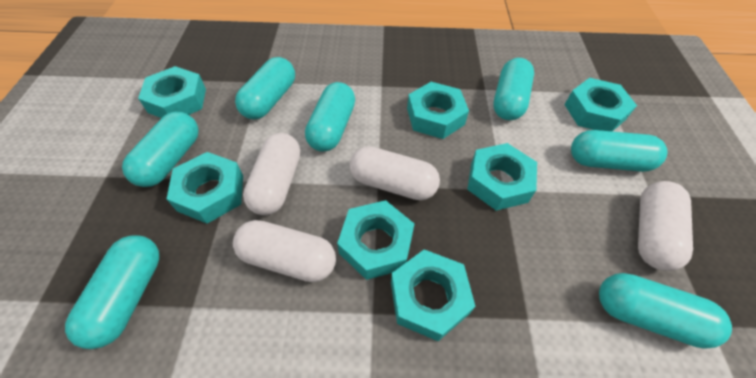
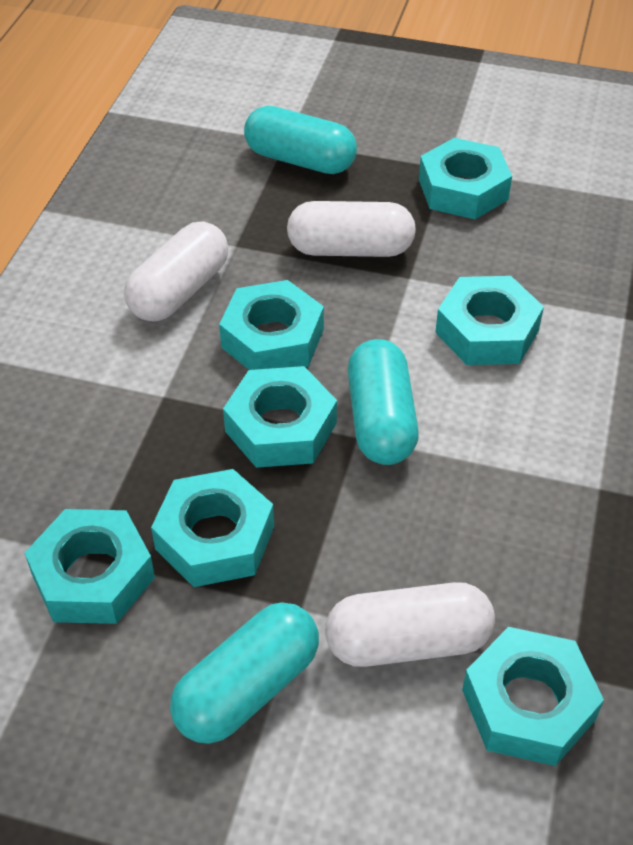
turquoise capsule: 7 -> 3
white capsule: 4 -> 3

